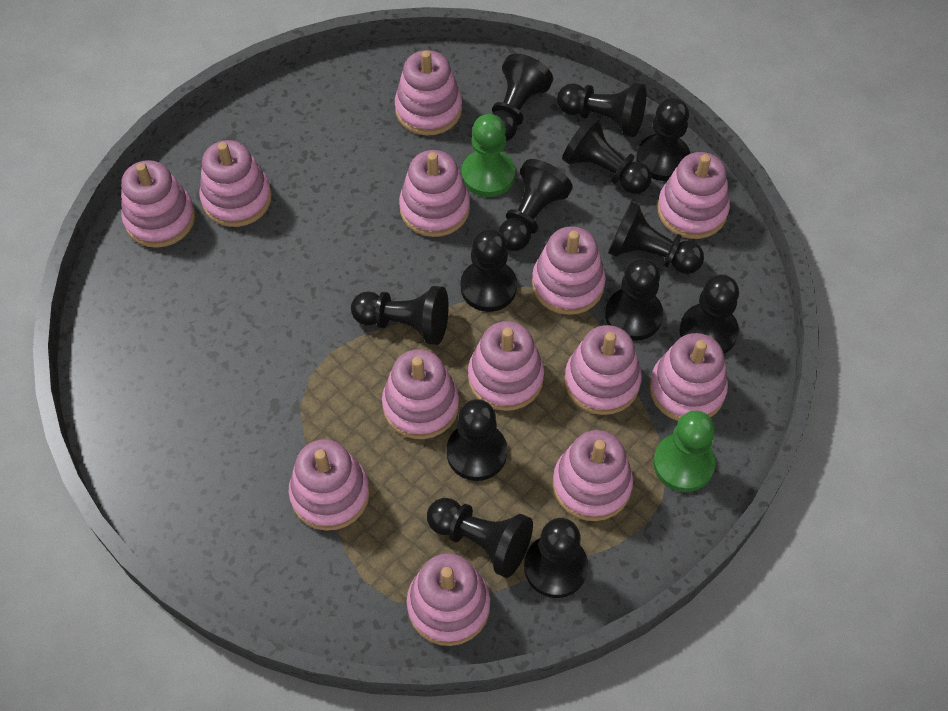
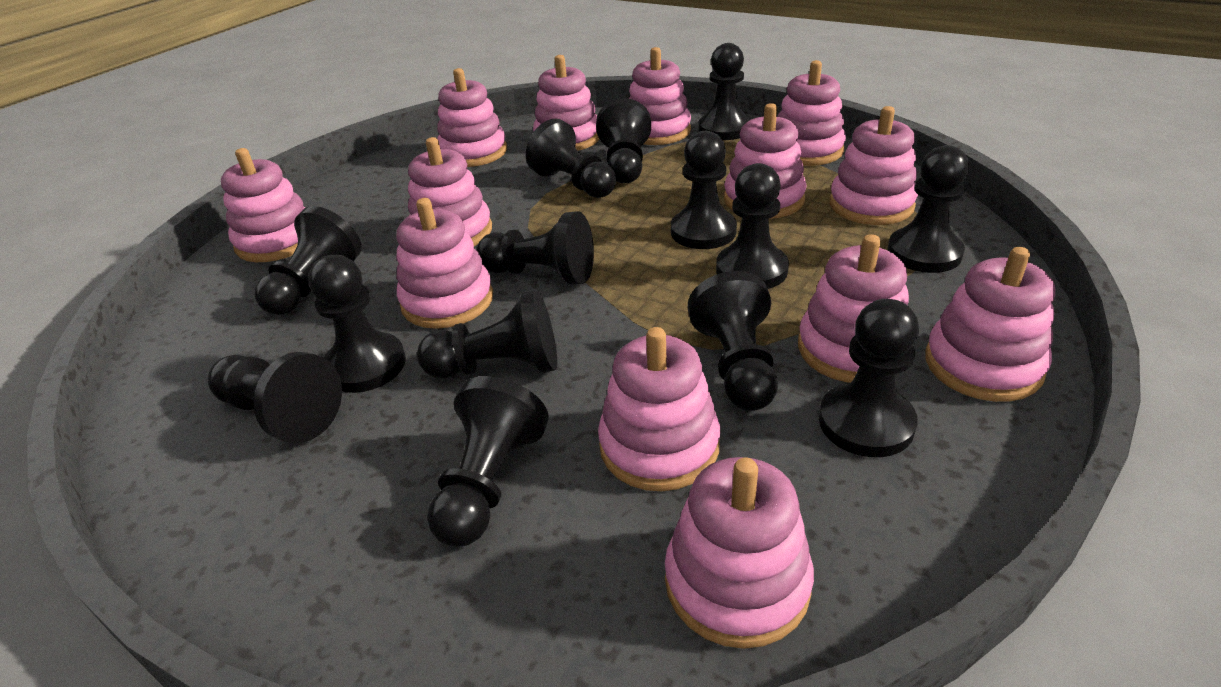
black pawn: 13 -> 14
green pawn: 2 -> 0

